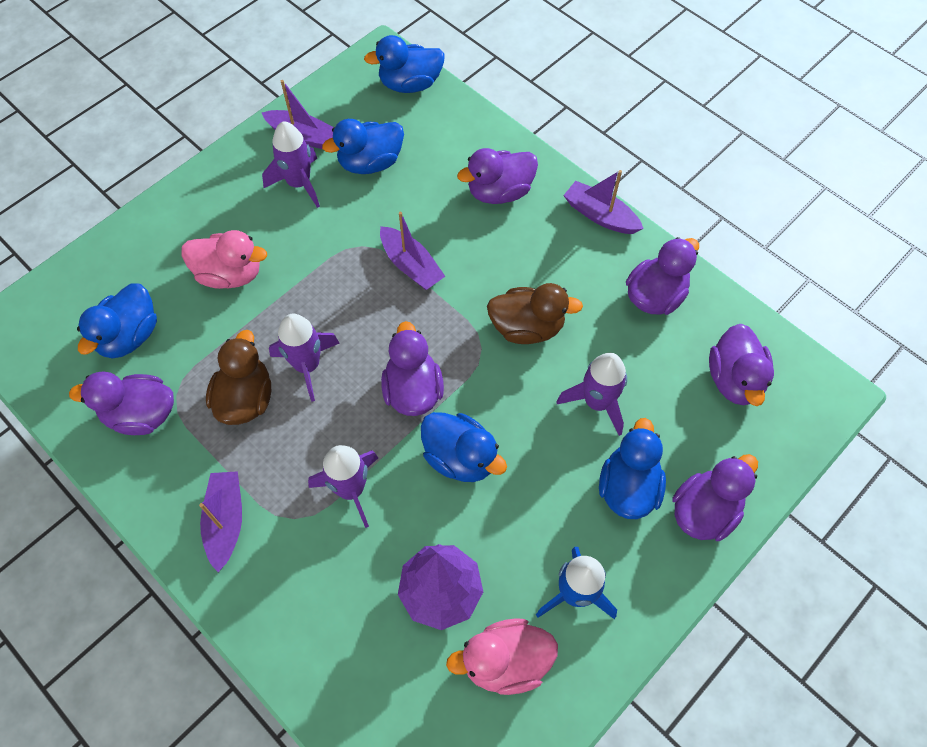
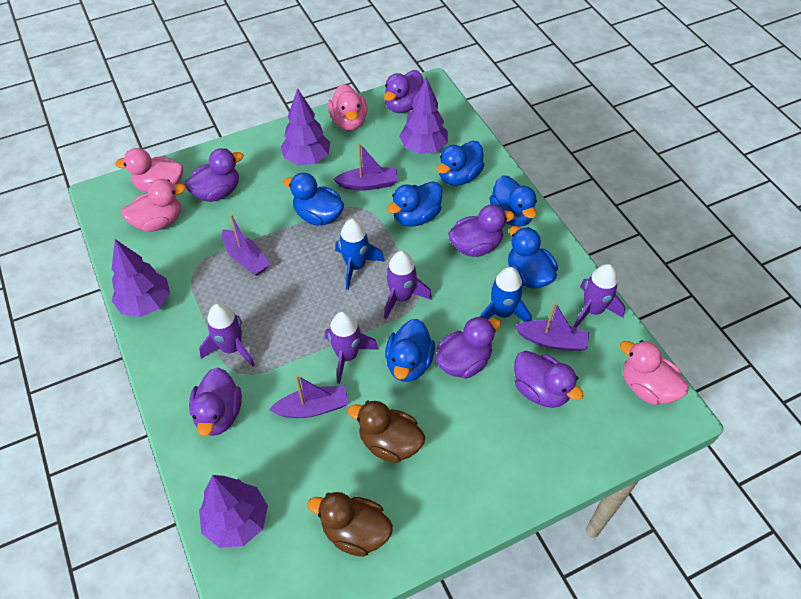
blue duck: 5 -> 6
blue rocket: 1 -> 2
pink duck: 2 -> 4
purple tree: 1 -> 4

